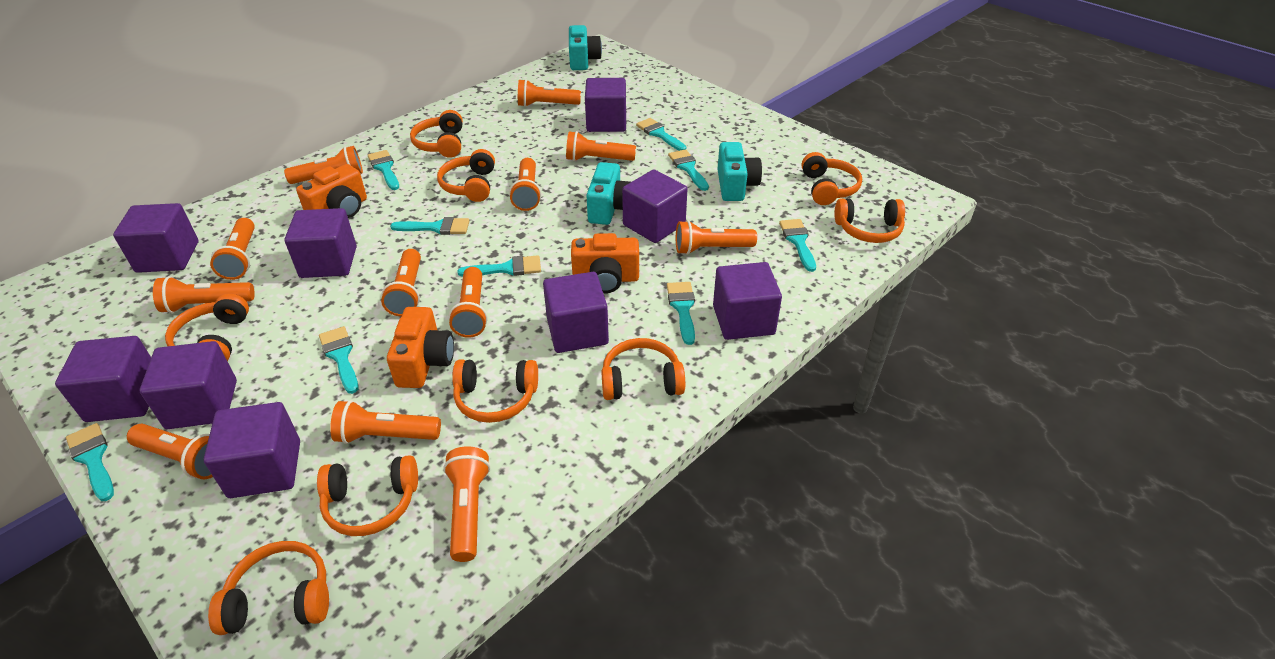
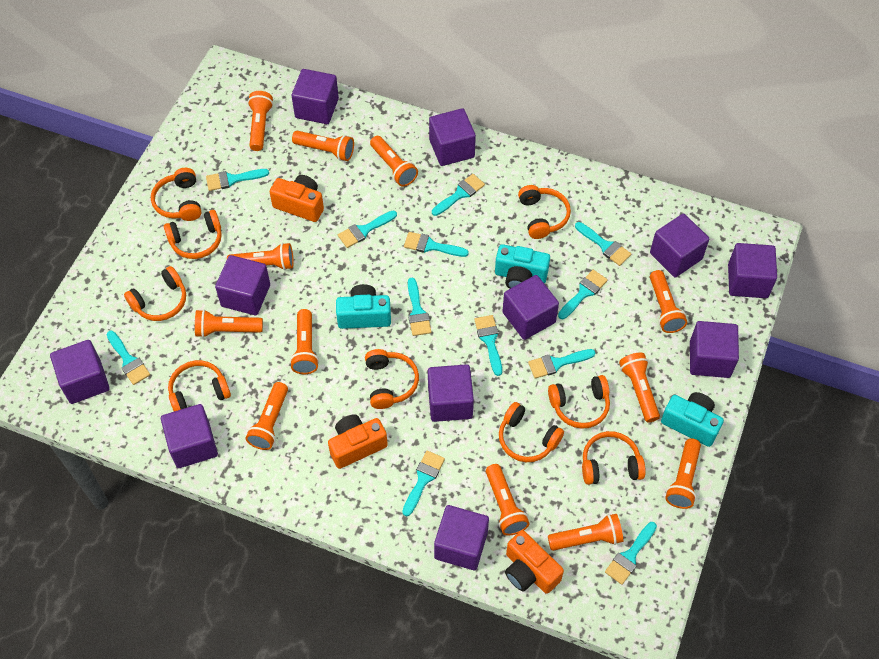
purple cube: 9 -> 11
turquoise brush: 9 -> 12

